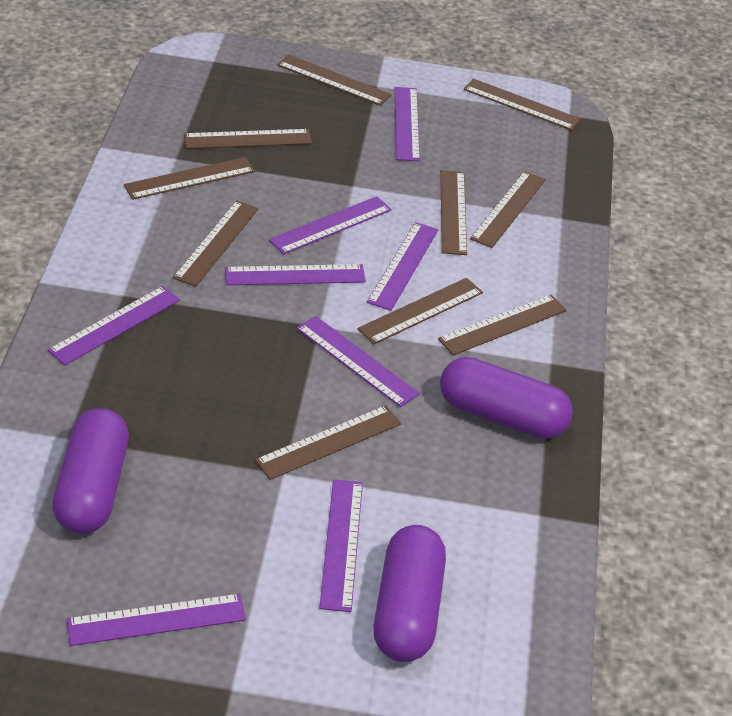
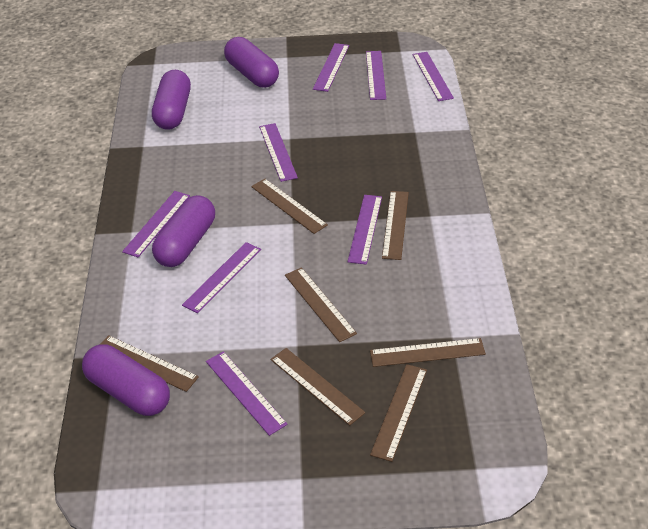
brown ruler: 10 -> 7
purple capsule: 3 -> 4

